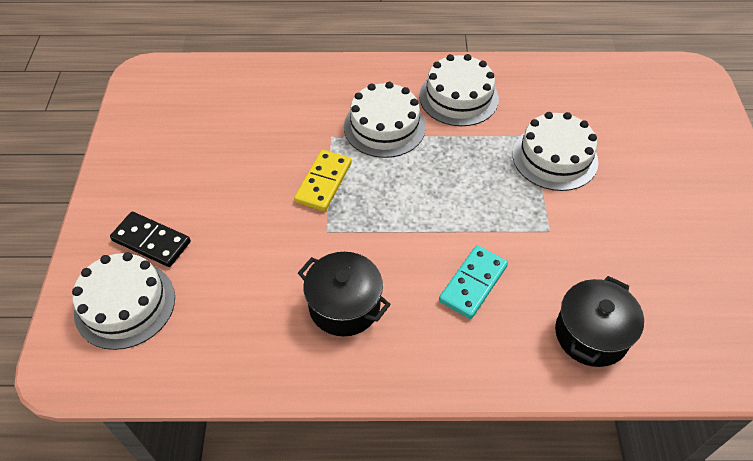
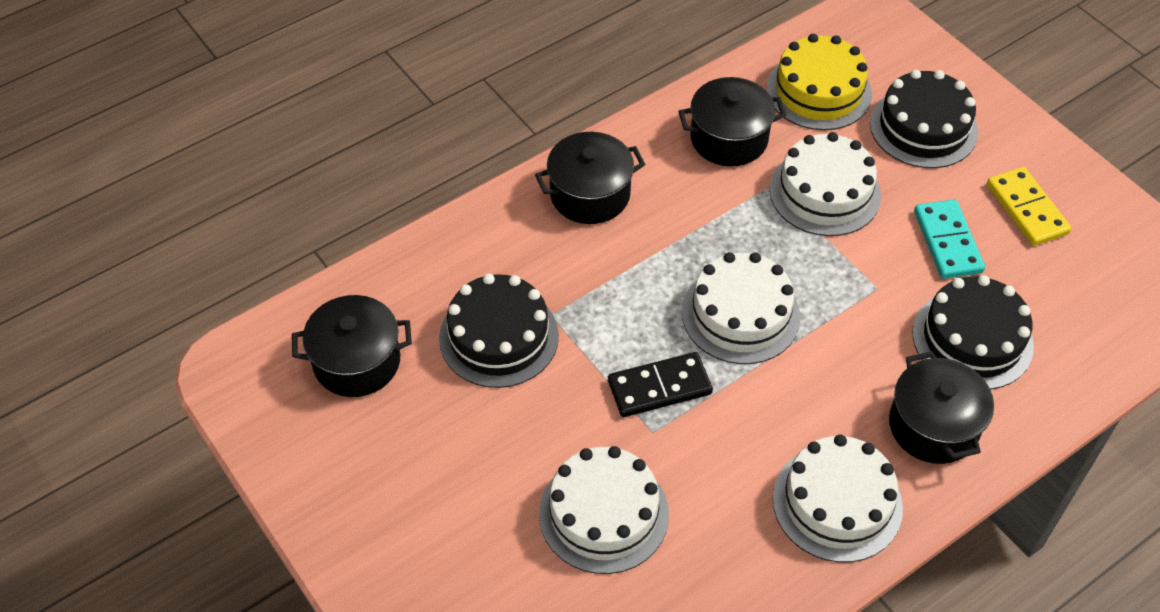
black cake: 0 -> 3
black pot: 2 -> 4
yellow cake: 0 -> 1

